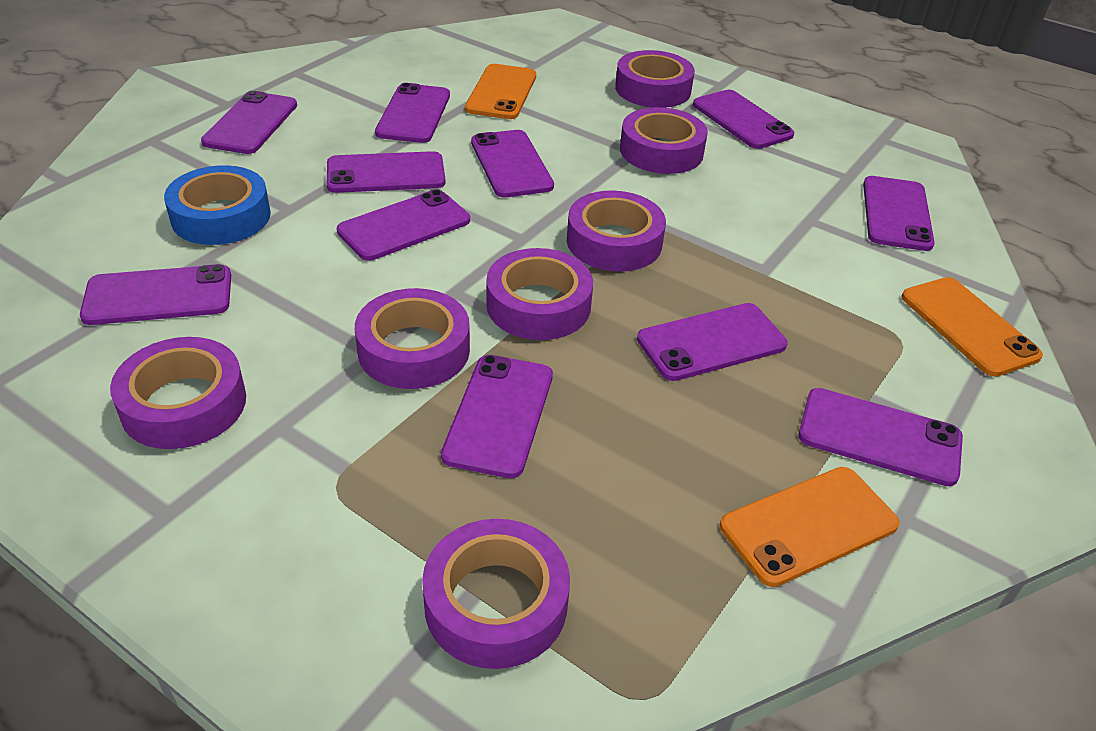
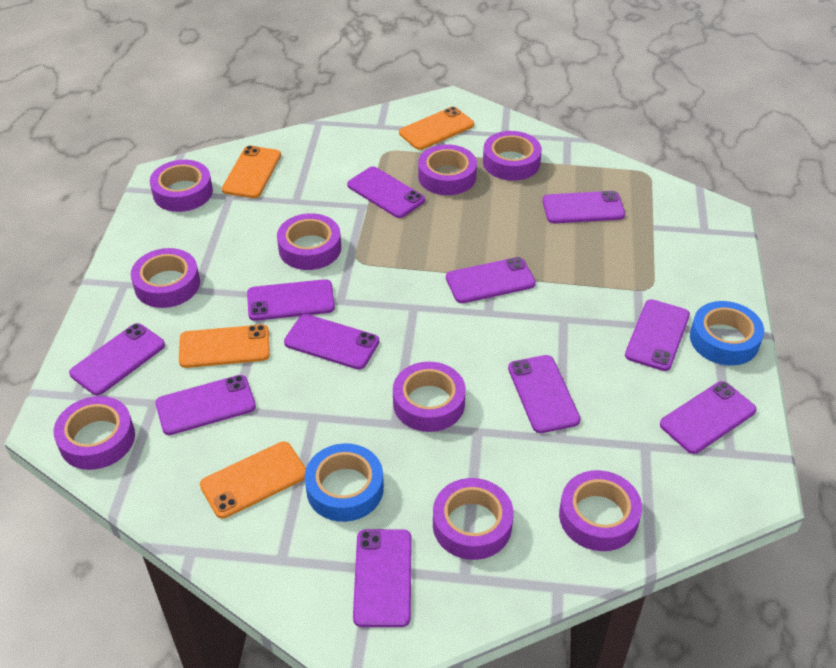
blue tape: 1 -> 2
orange phone: 3 -> 4
purple tape: 7 -> 9

